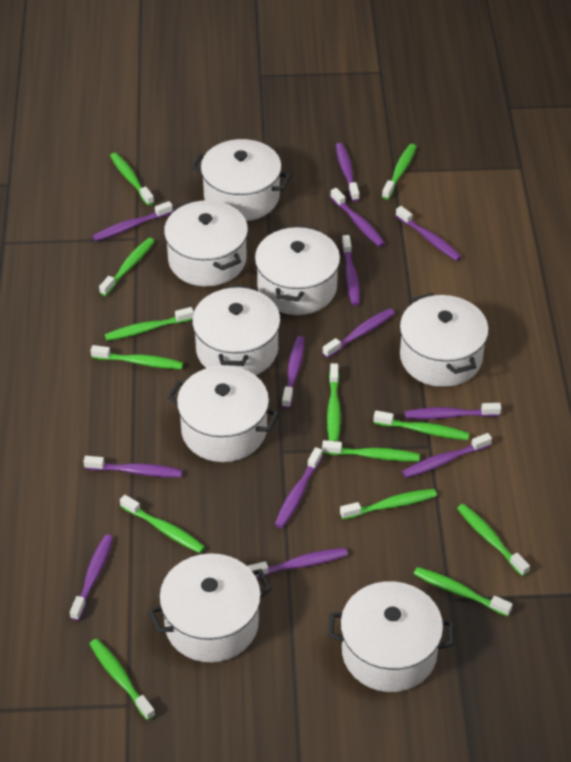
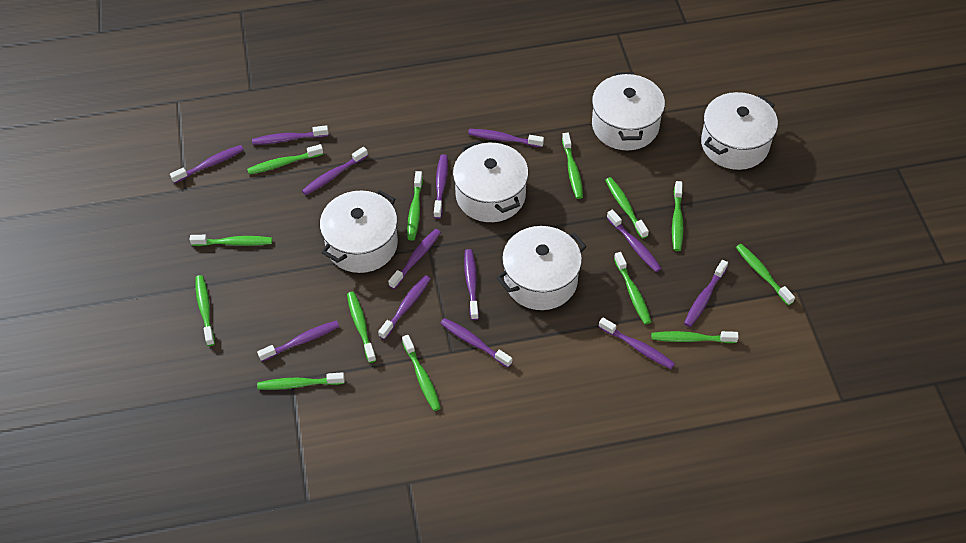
white pot: 8 -> 5

